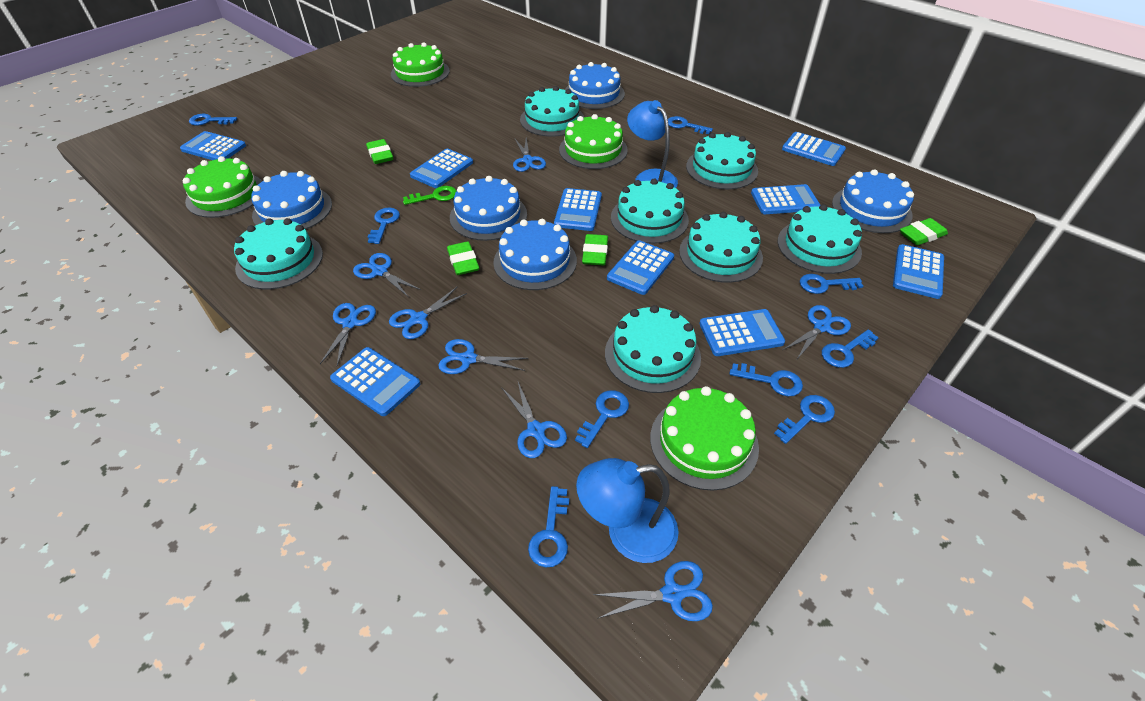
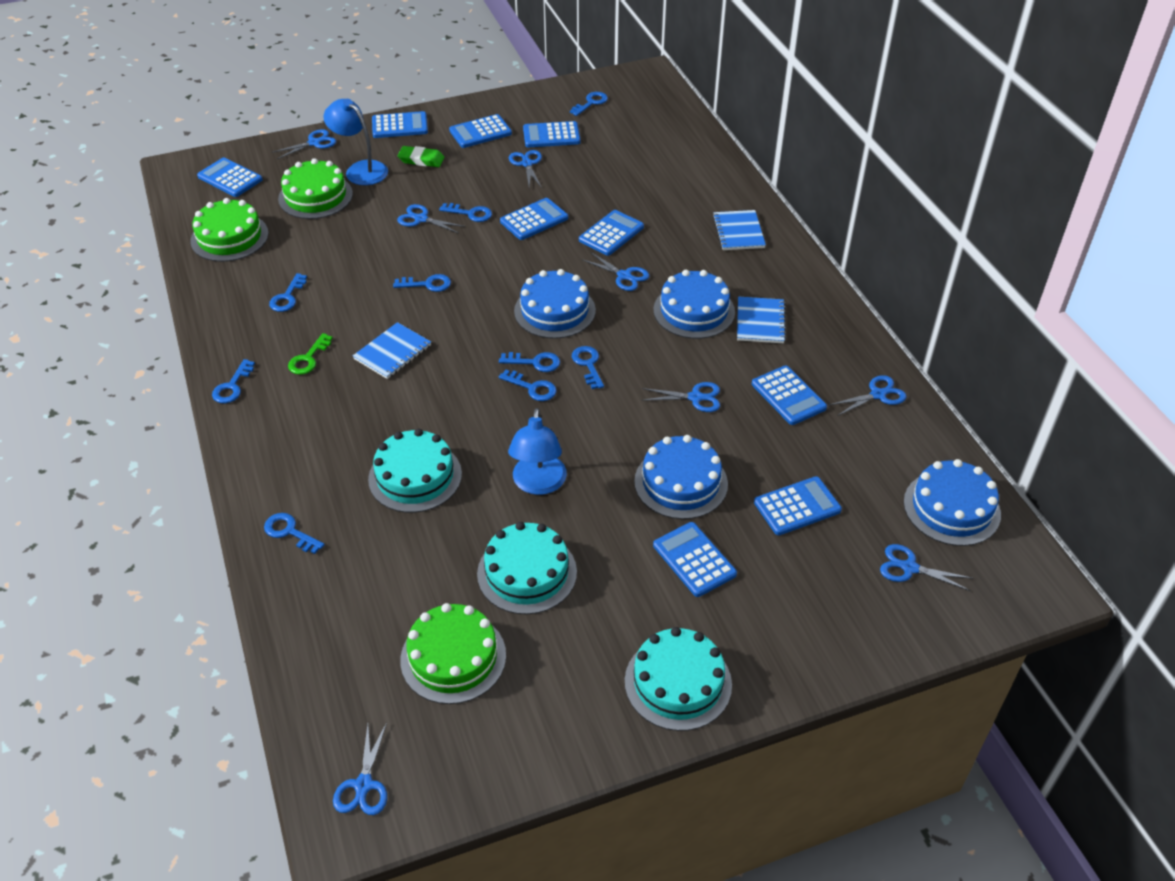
blue cake: 5 -> 4
blue notebook: 0 -> 3
green cake: 4 -> 3
green eraser: 4 -> 1
turquoise cake: 7 -> 3

